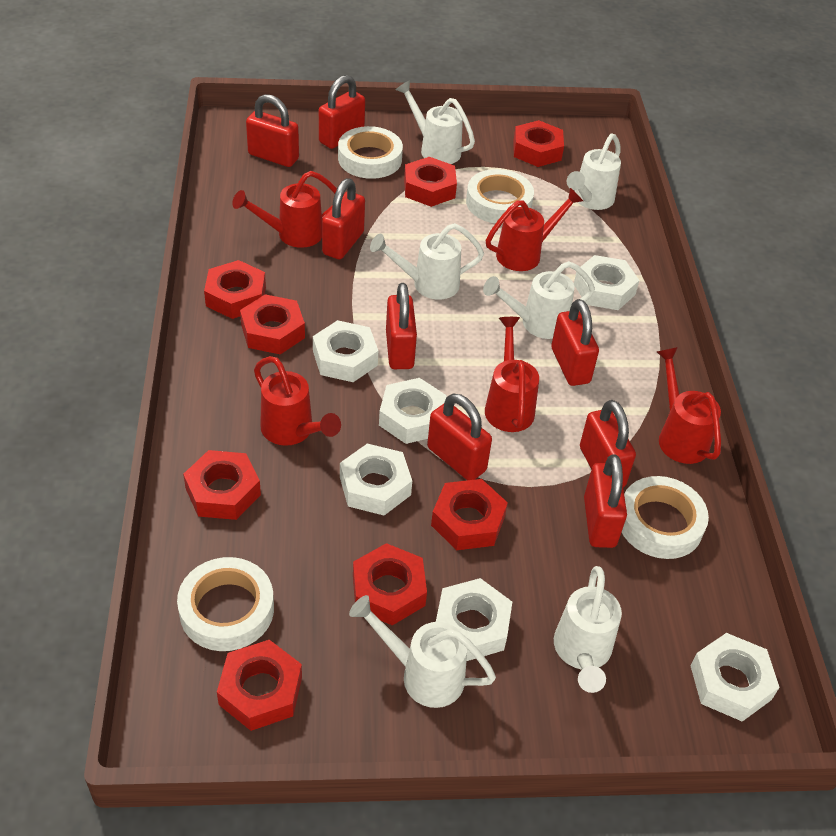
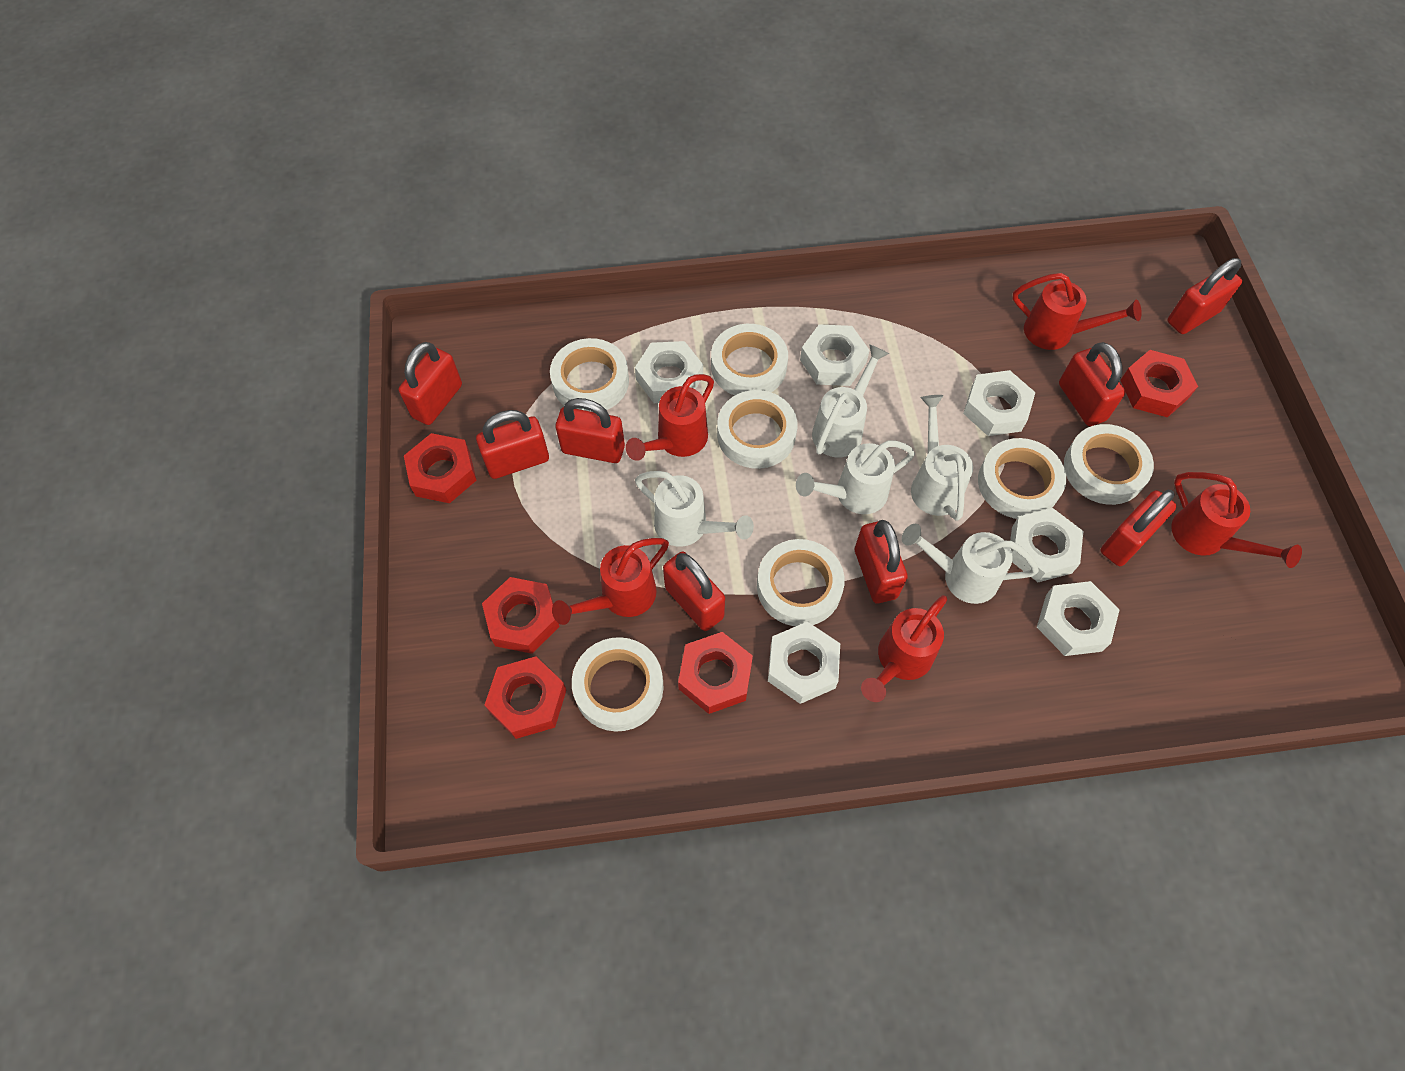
red nut: 8 -> 5
white tape: 4 -> 7
white watering can: 6 -> 5

